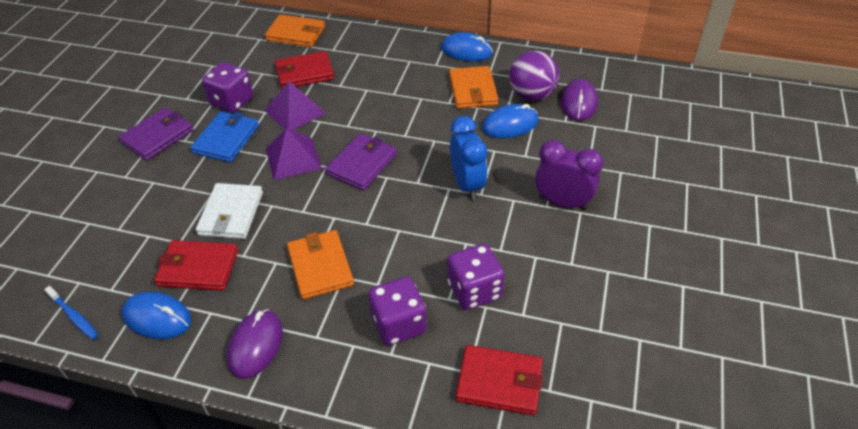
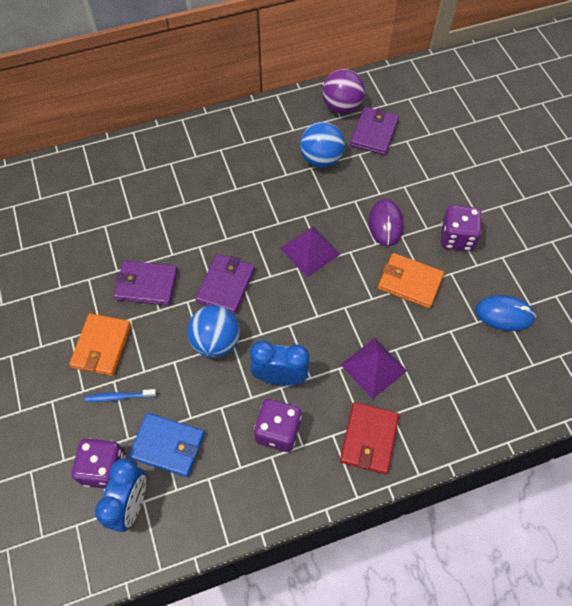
blue ball: 0 -> 2
blue clock: 1 -> 2
blue mouse: 3 -> 1
orange wallet: 3 -> 2
purple clock: 1 -> 0
purple mouse: 2 -> 1
purple wallet: 2 -> 3
red wallet: 3 -> 1
white wallet: 1 -> 0

